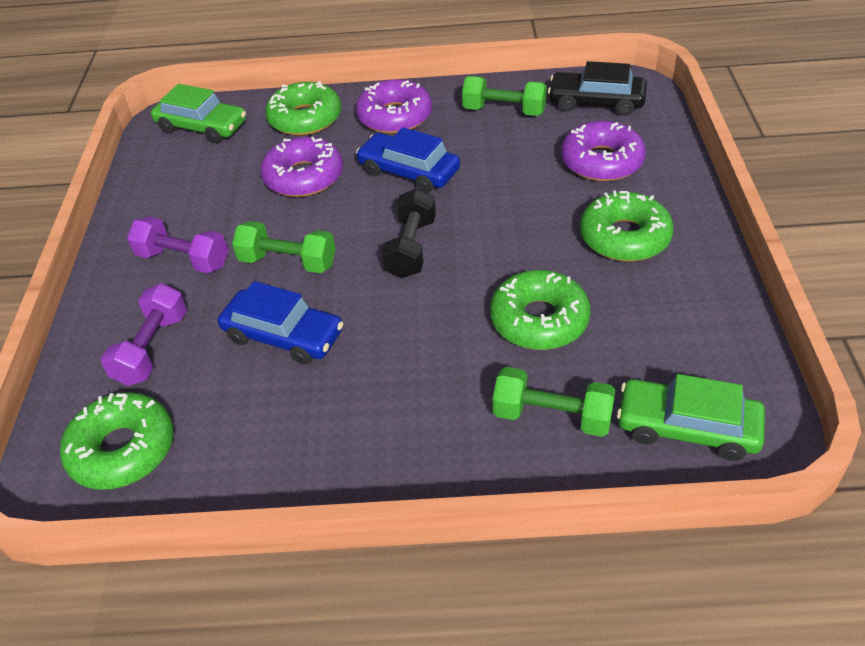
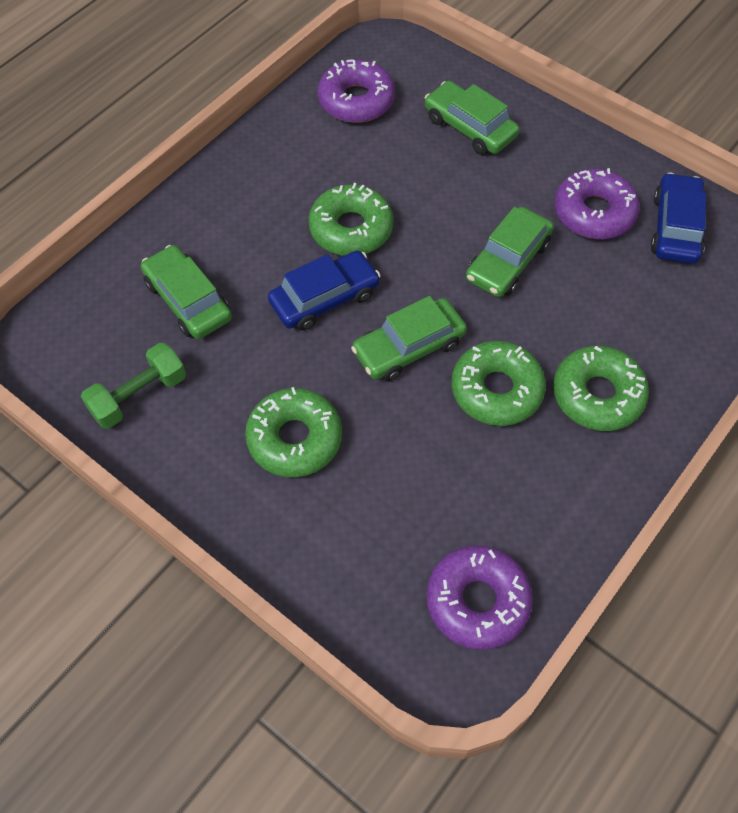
black car: 1 -> 0
black dumbbell: 1 -> 0
green car: 2 -> 4
green dumbbell: 3 -> 1
purple dumbbell: 2 -> 0

